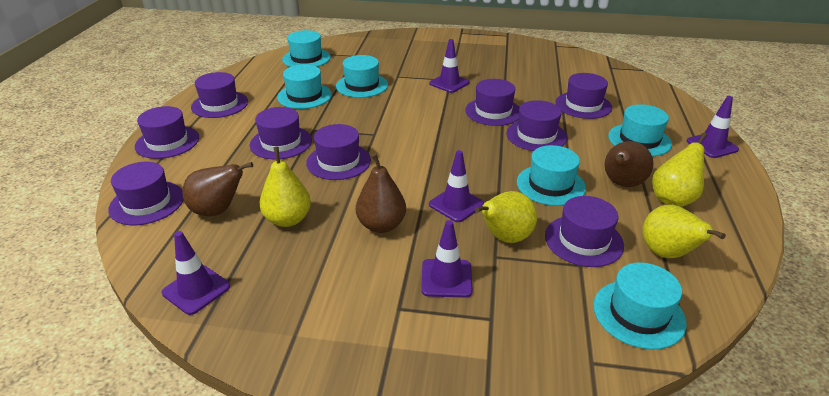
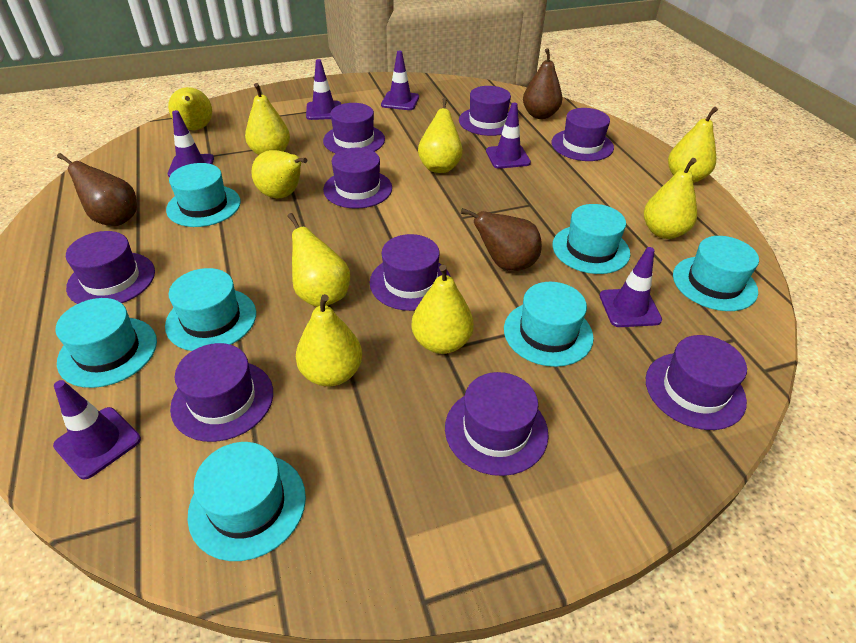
purple traffic cone: 5 -> 6
turquoise hat: 6 -> 7
yellow pear: 4 -> 9

